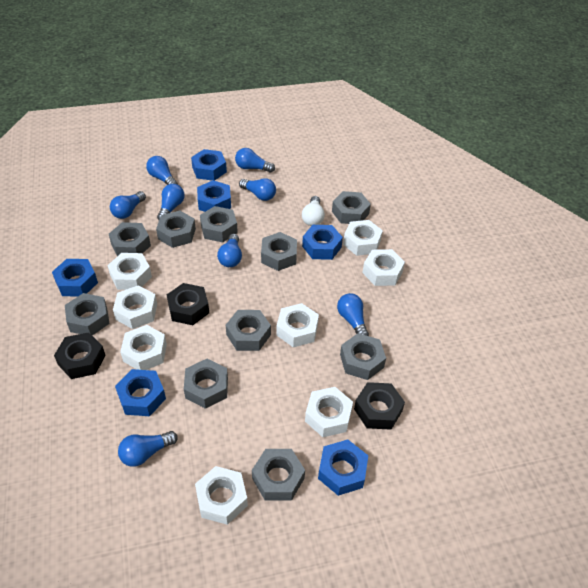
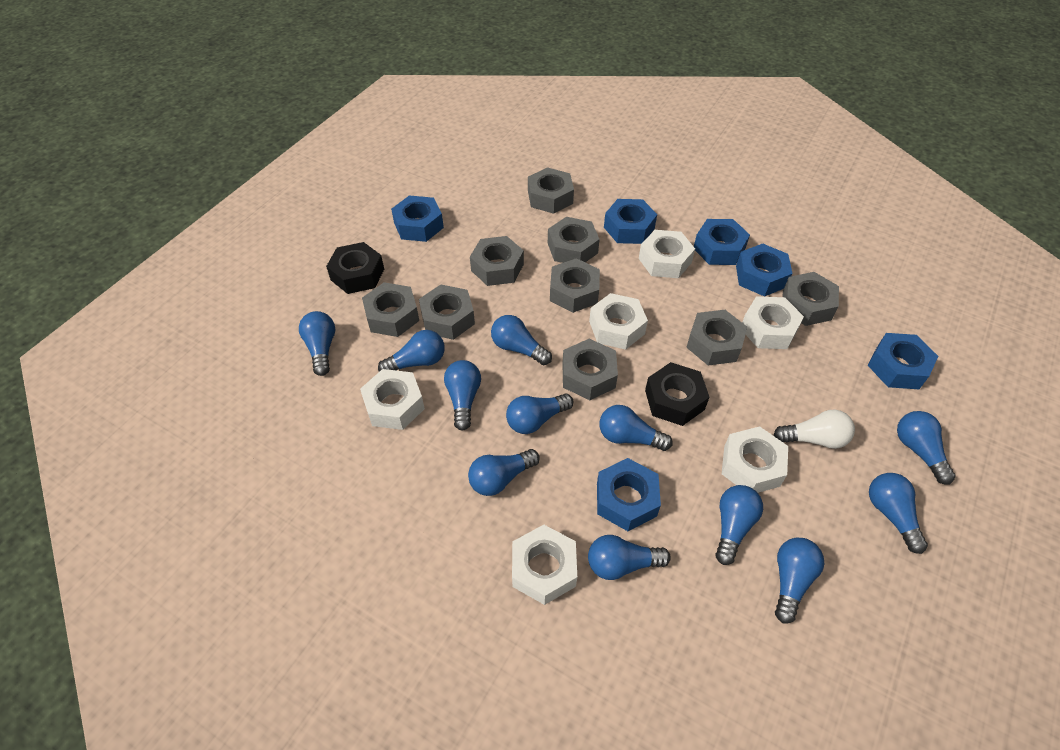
black nut: 3 -> 2
blue light bulb: 8 -> 12
grey nut: 10 -> 9
white nut: 8 -> 6

